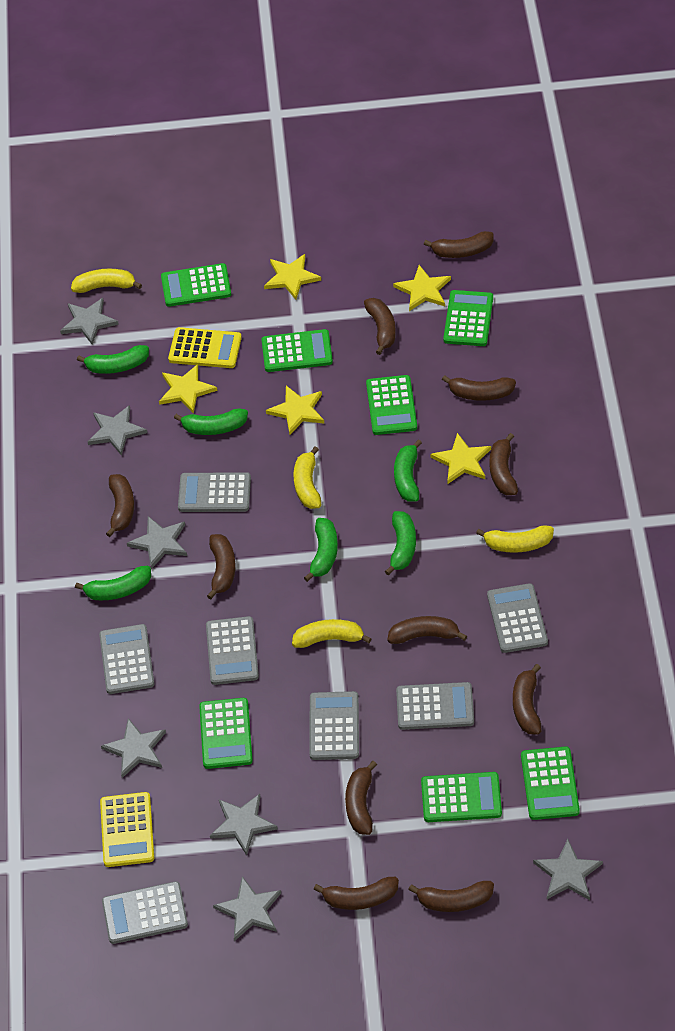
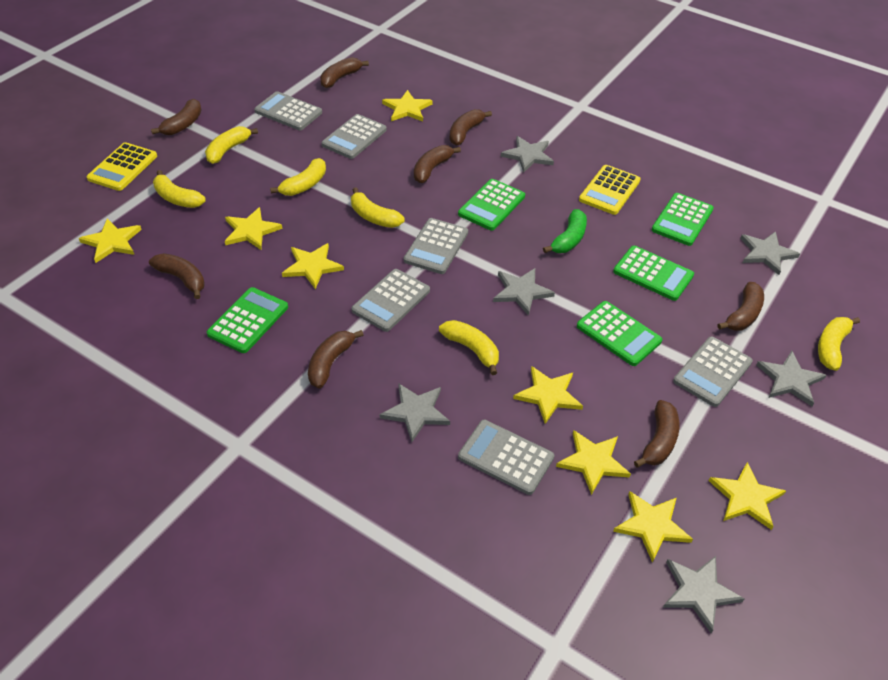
brown banana: 11 -> 8
green banana: 6 -> 1
green calculator: 7 -> 5
grey calculator: 7 -> 6
grey star: 7 -> 6
yellow banana: 4 -> 6
yellow star: 5 -> 8

